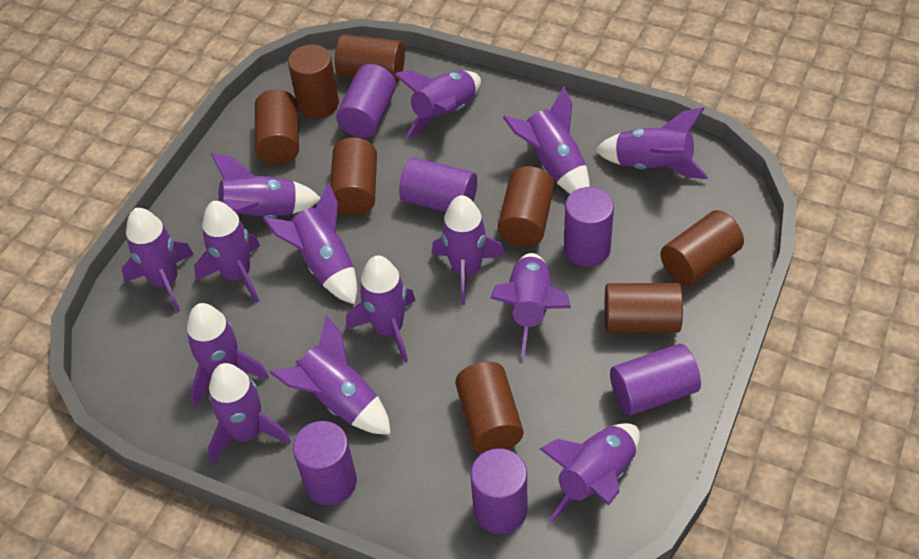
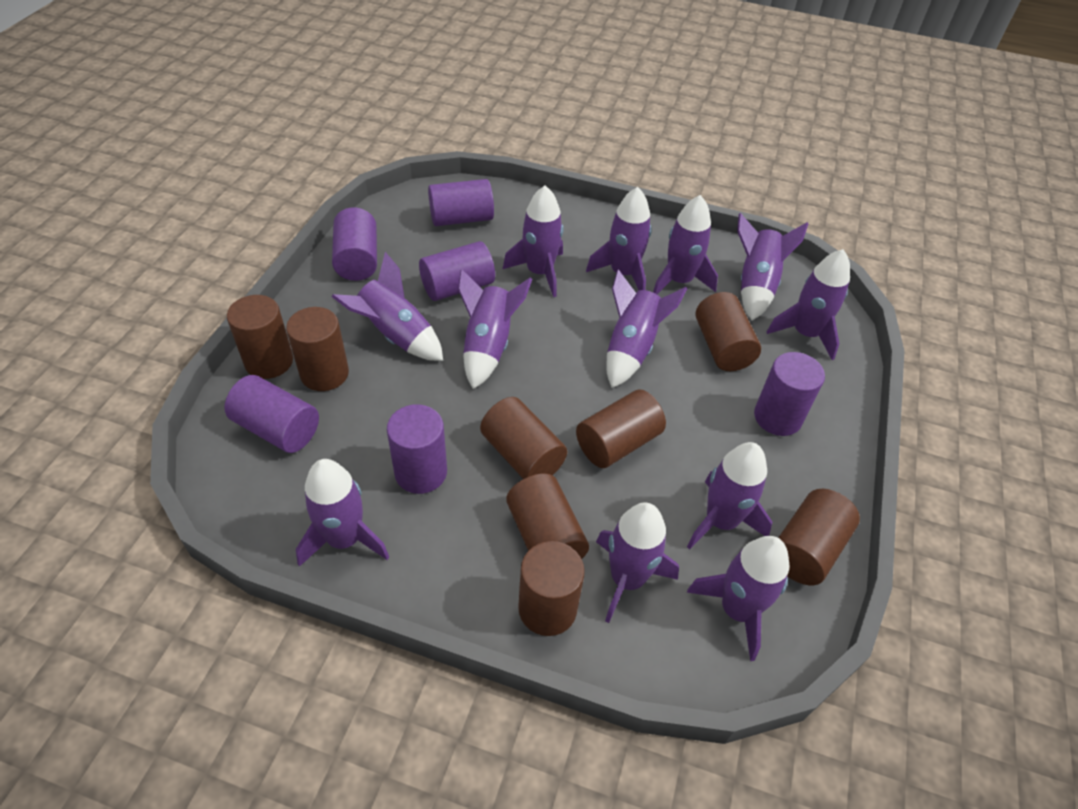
purple rocket: 14 -> 12

